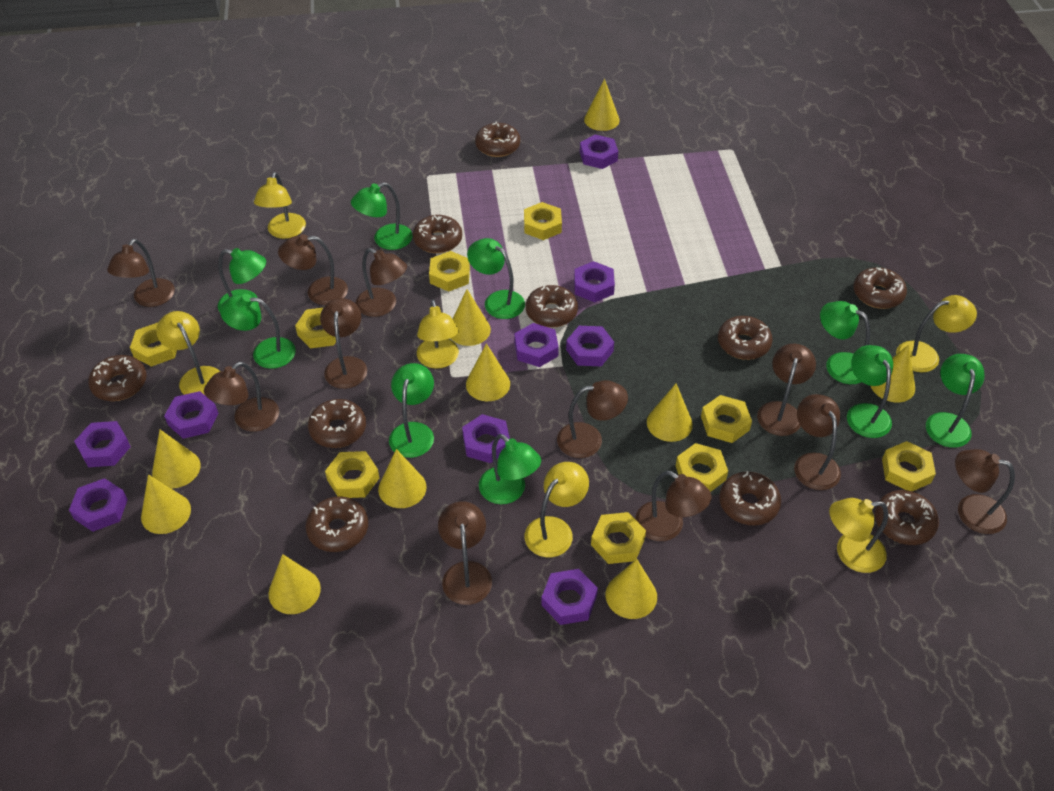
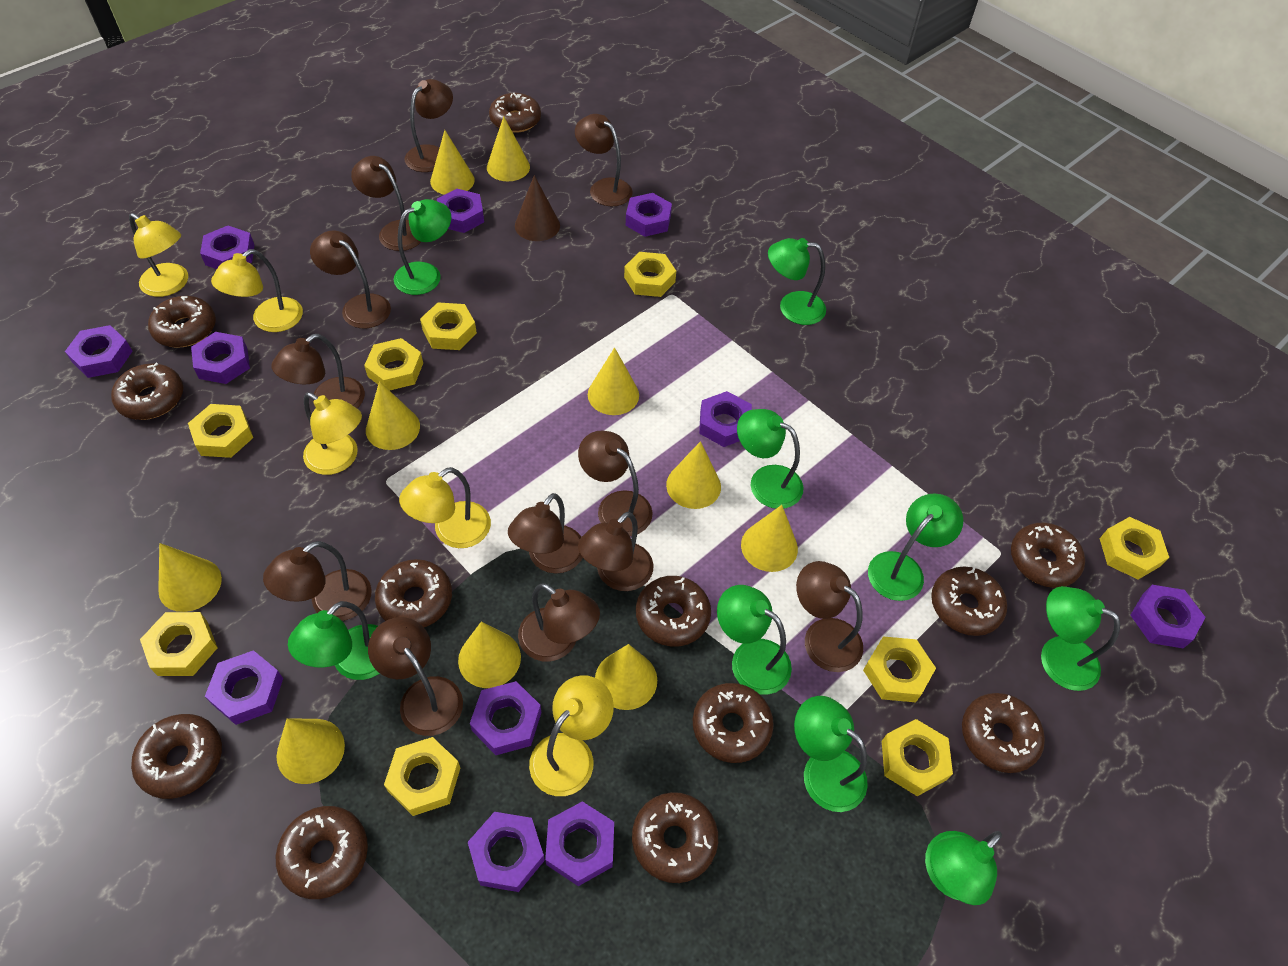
brown cone: 0 -> 1
brown donut: 10 -> 12
brown lamp: 11 -> 12
purple nut: 9 -> 11
yellow lamp: 6 -> 5

